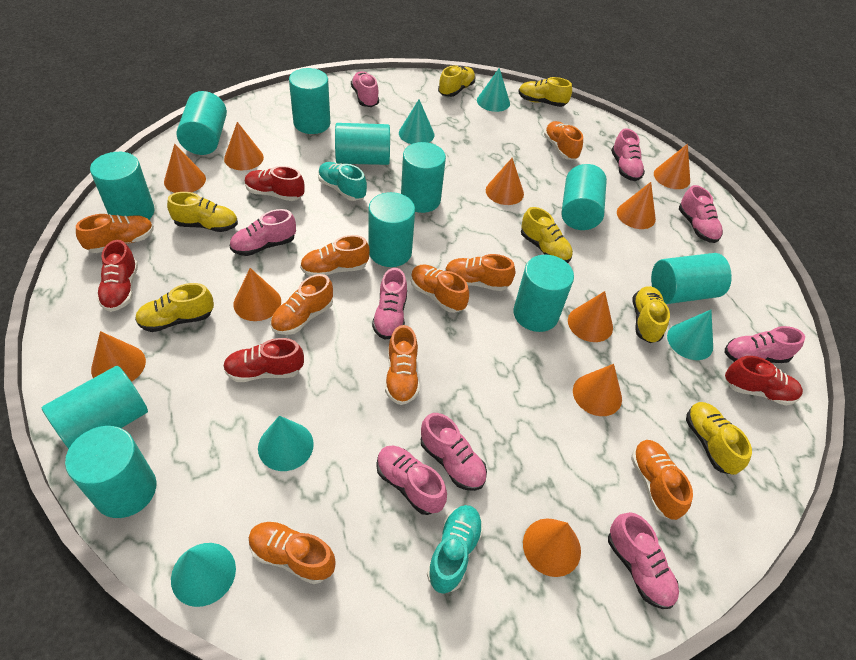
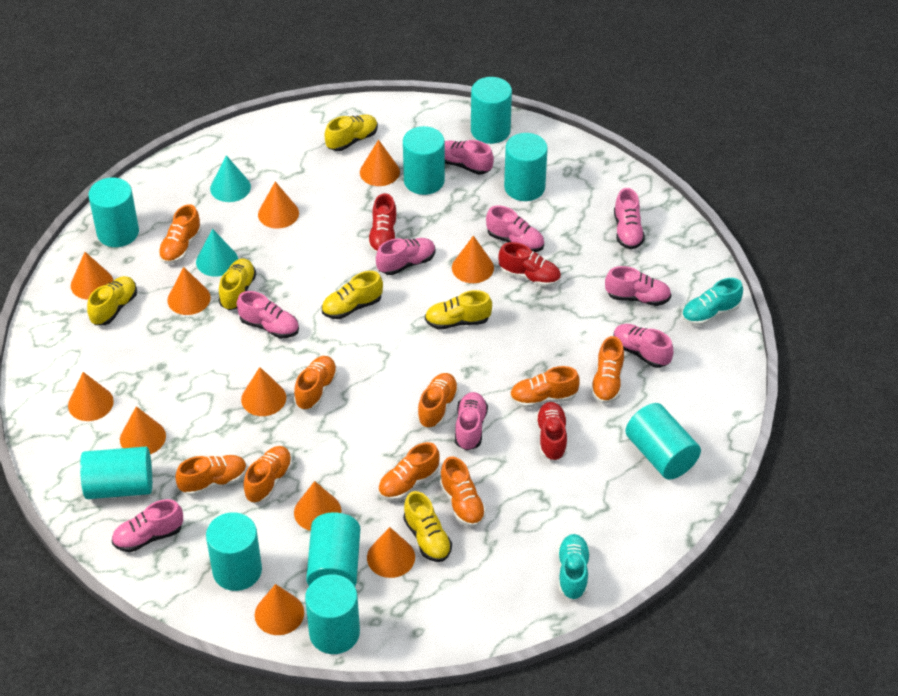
orange cone: 10 -> 11
red shoe: 4 -> 3
turquoise cone: 5 -> 2
turquoise cylinder: 11 -> 9
yellow shoe: 7 -> 6

